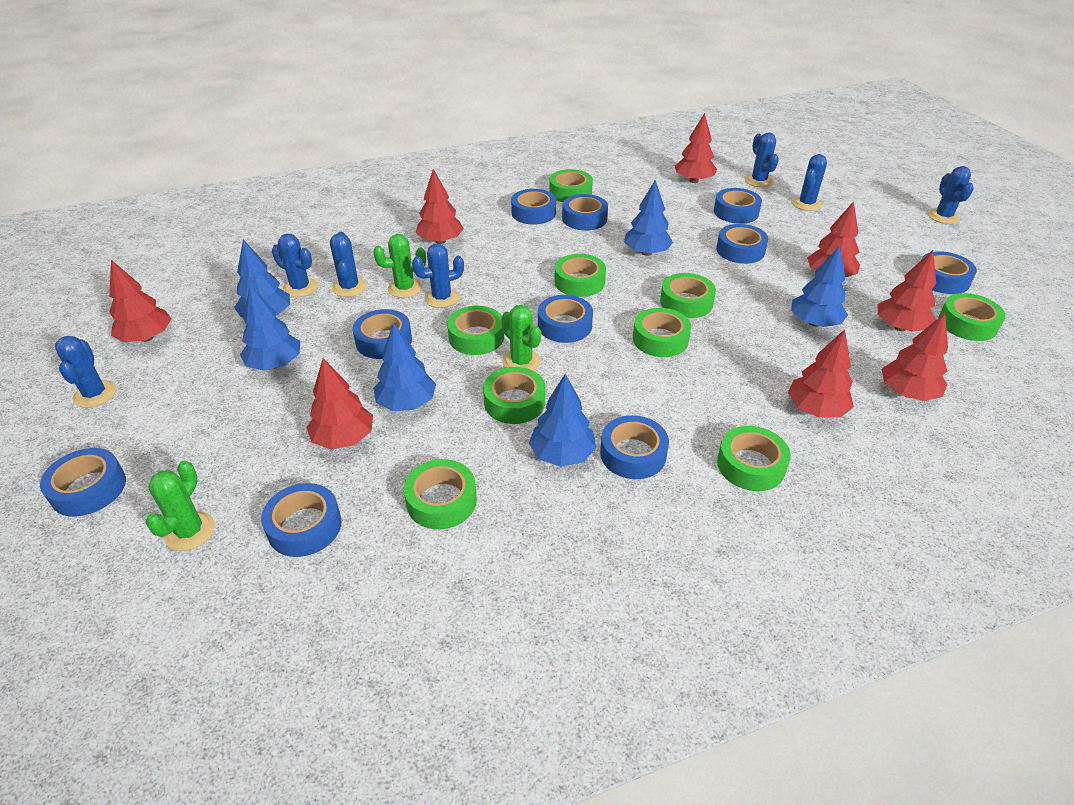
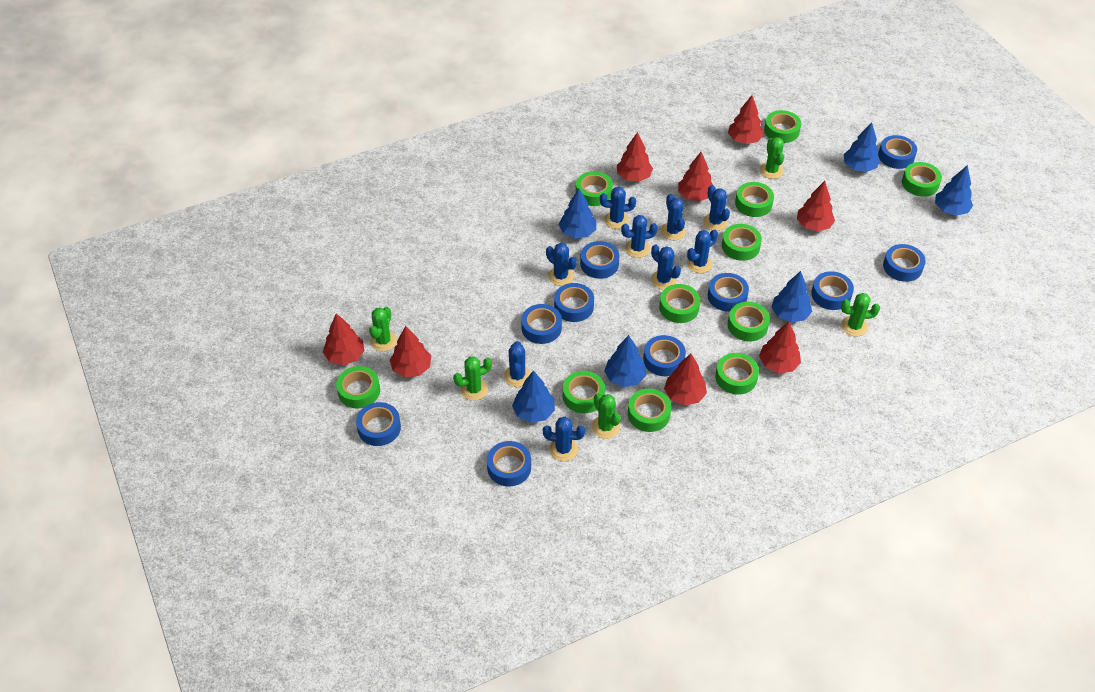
blue cactus: 7 -> 9
green cactus: 3 -> 5
green tape: 9 -> 11

